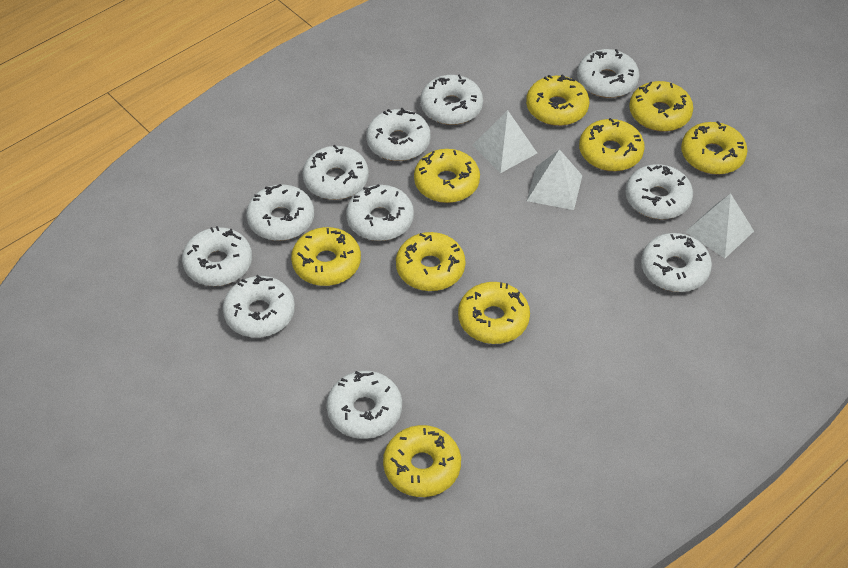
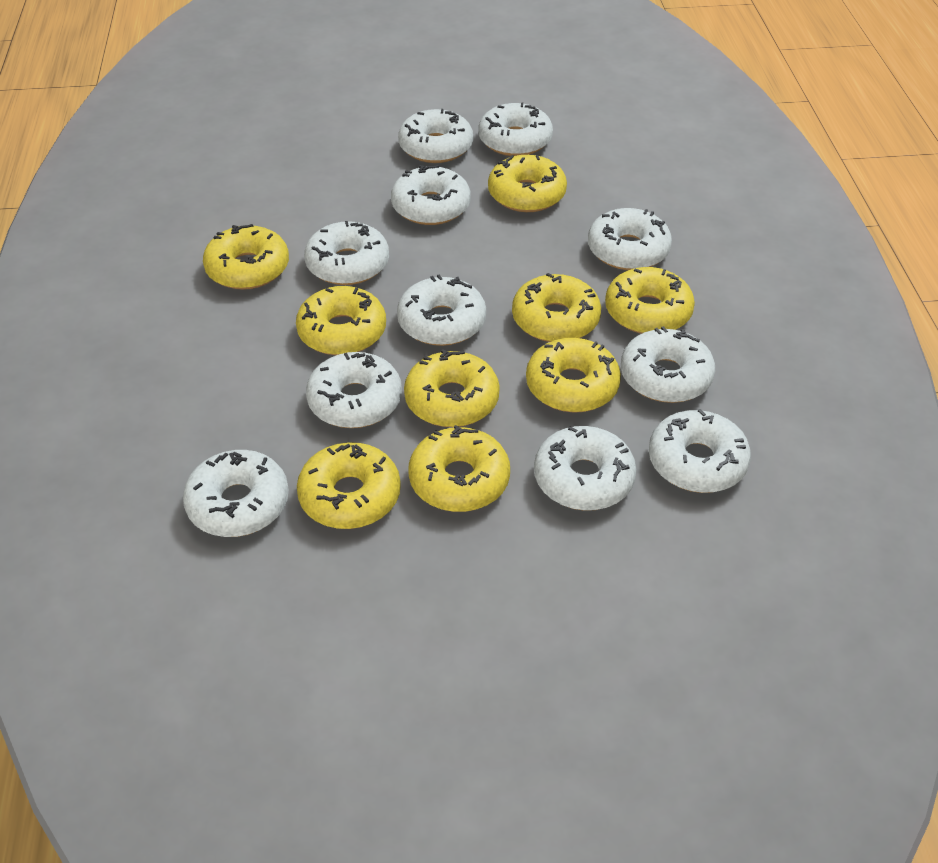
white pyramid: 3 -> 0

